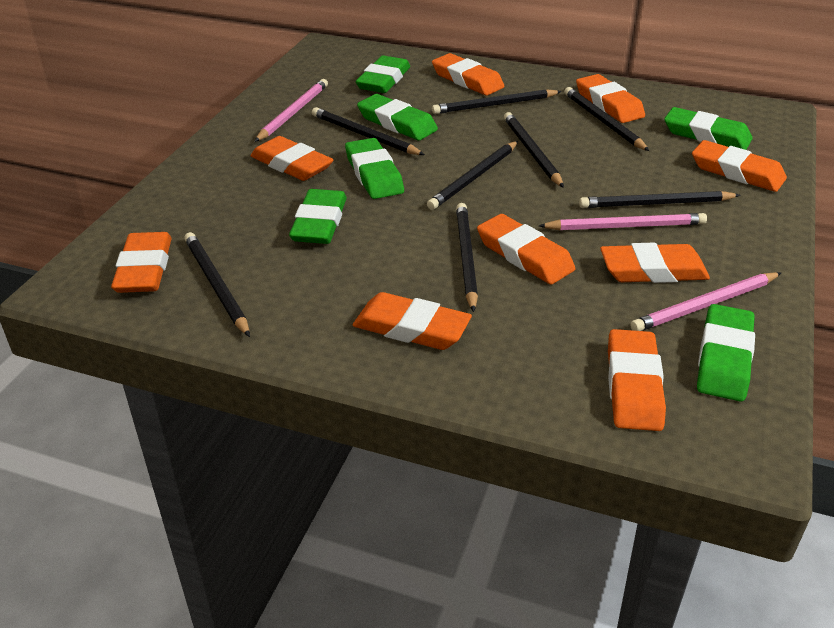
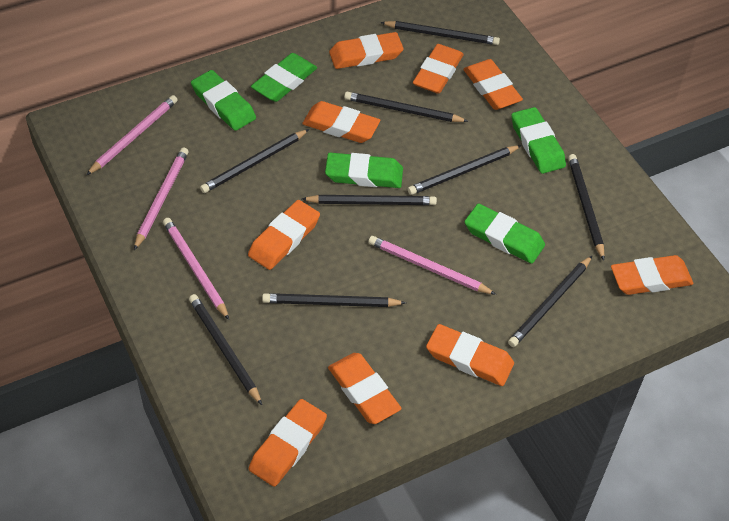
black pencil: 8 -> 9
green eraser: 6 -> 5
pink pencil: 3 -> 4

